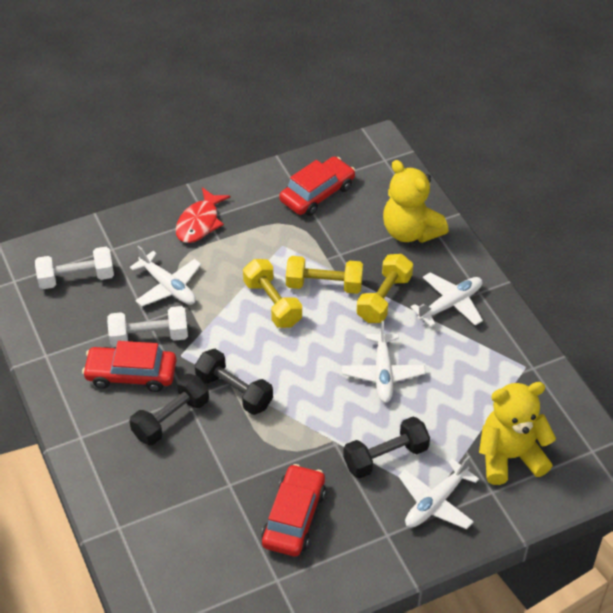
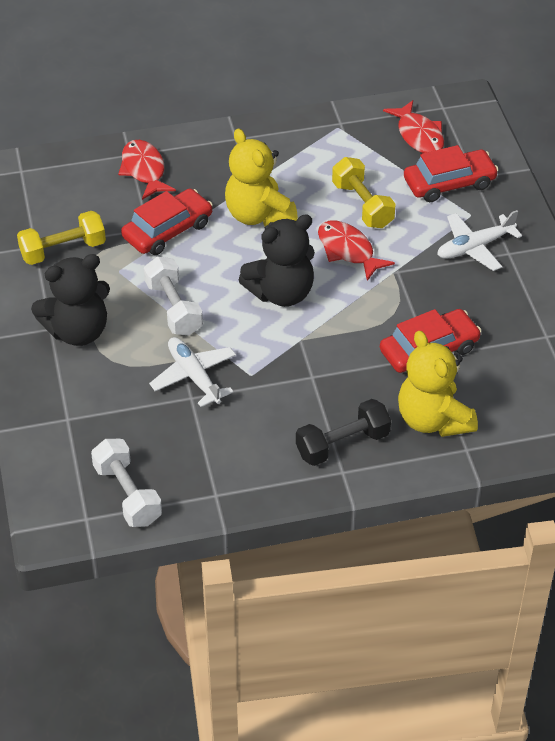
black dumbbell: 3 -> 1
black teddy bear: 0 -> 2
red fish: 1 -> 3
white plane: 4 -> 2
yellow dumbbell: 3 -> 2

